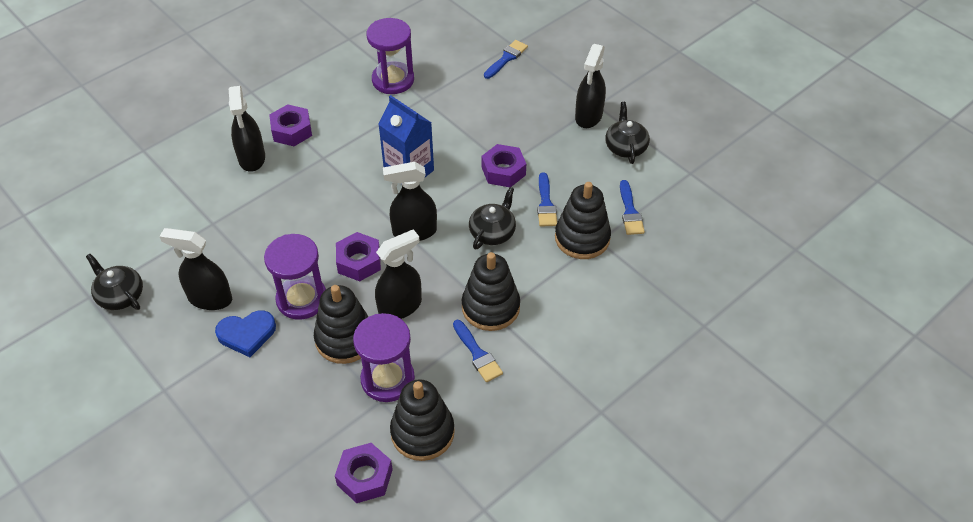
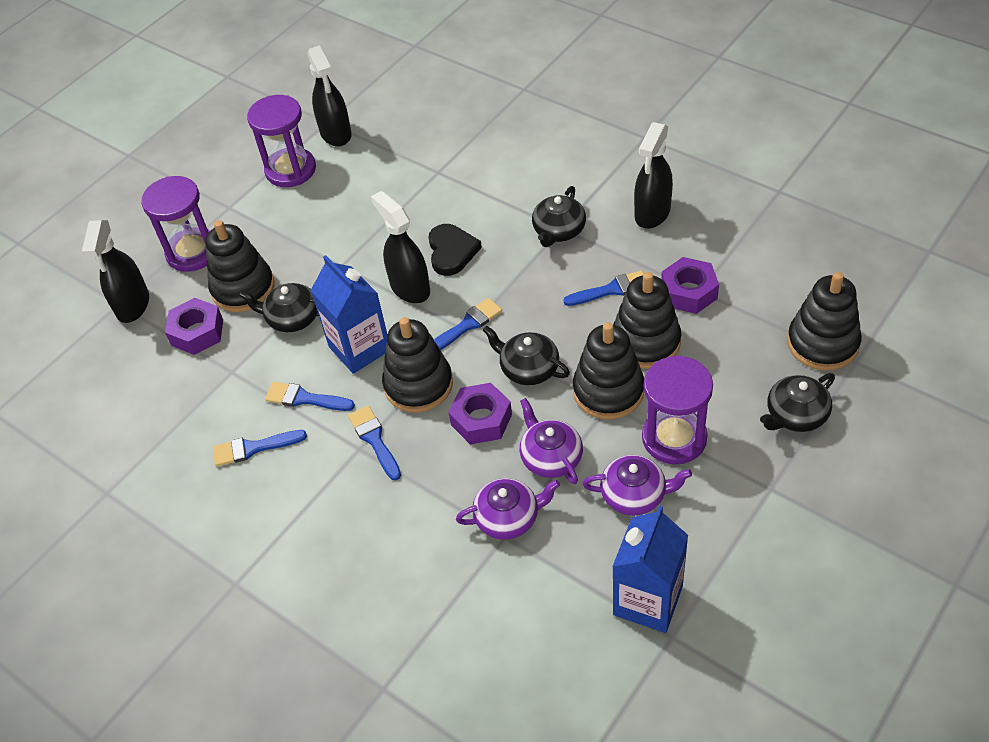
black heart: 0 -> 1
black spray bottle: 5 -> 4
black stacking toy: 4 -> 5
black teapot: 3 -> 4
blue brush: 4 -> 5
blue carton: 1 -> 2
blue heart: 1 -> 0
purple nut: 4 -> 3
purple teapot: 0 -> 3

